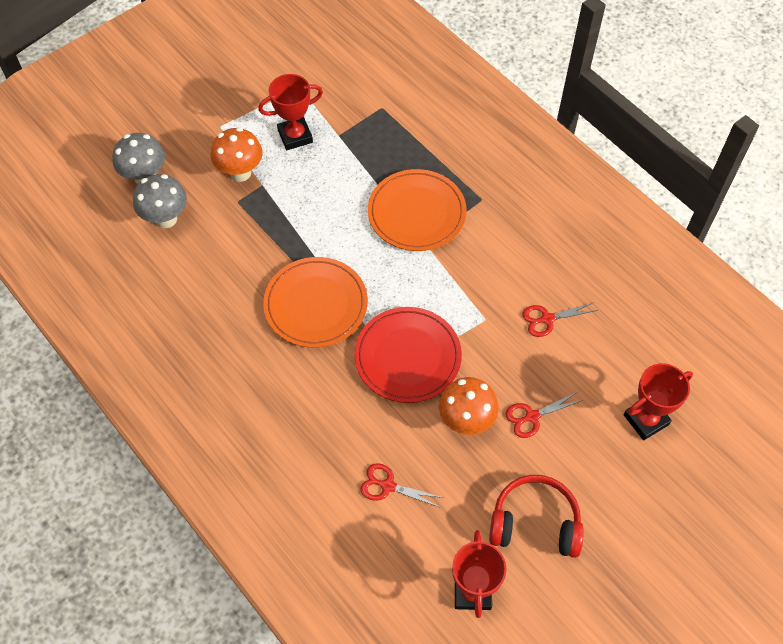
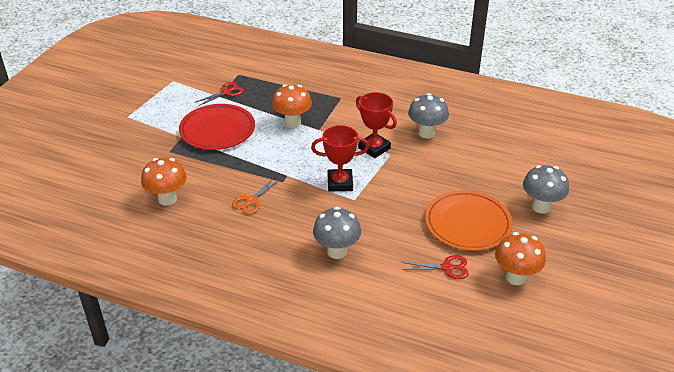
grey mushroom: 2 -> 3
orange mushroom: 2 -> 3
orange plate: 2 -> 1
orange scissors: 0 -> 1
red headphones: 1 -> 0
red scissors: 3 -> 2
red trophy: 3 -> 2

